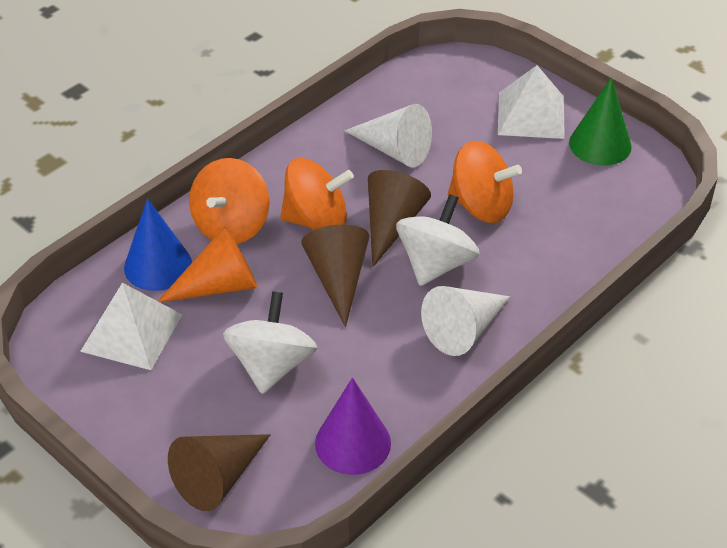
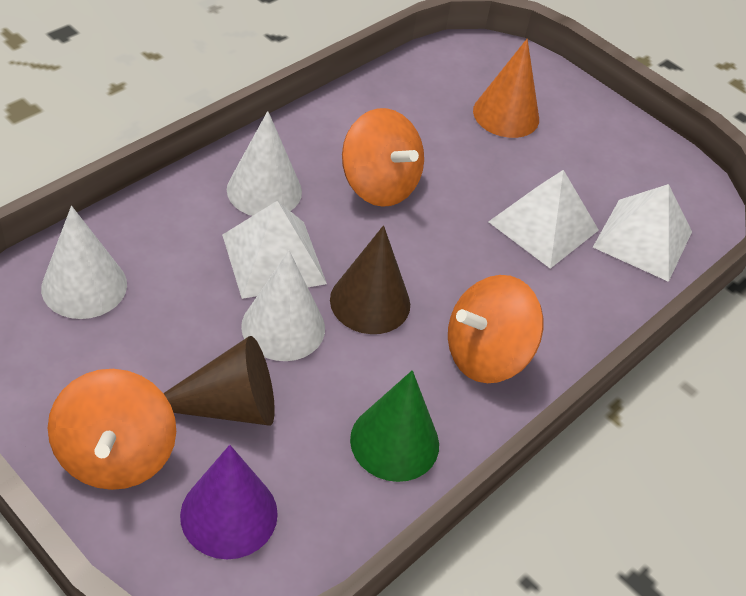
blue cone: 1 -> 0
brown cone: 3 -> 2
white cone: 2 -> 3
white pyramid: 2 -> 3
white spinning top: 2 -> 0

